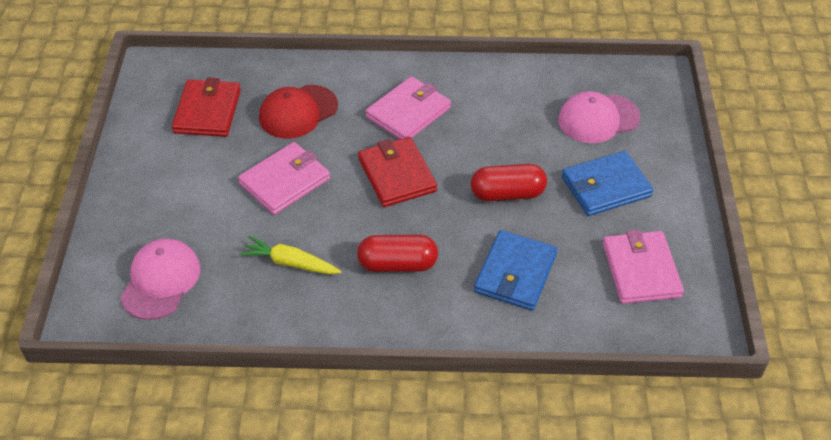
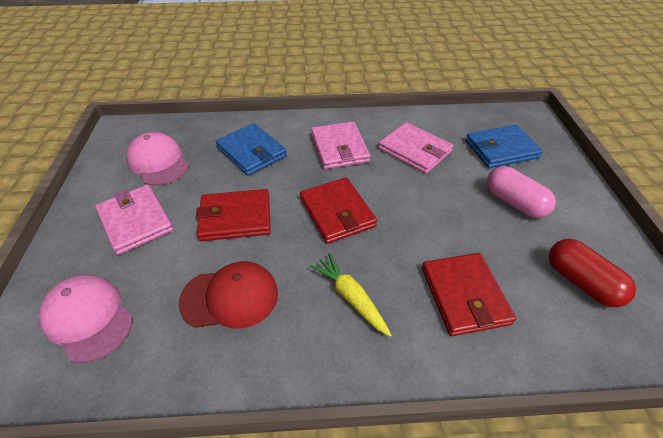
pink capsule: 0 -> 1
red capsule: 2 -> 1
red wallet: 2 -> 3

